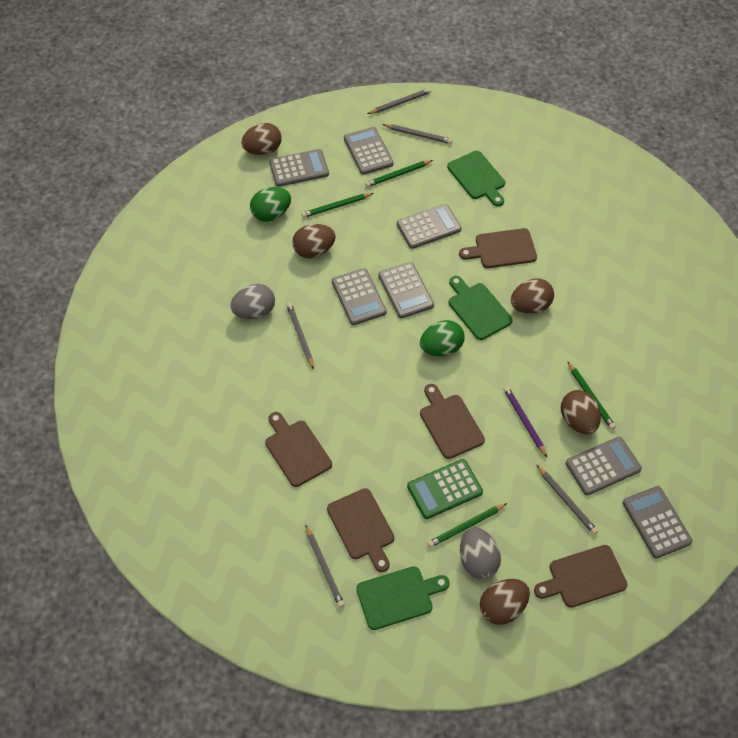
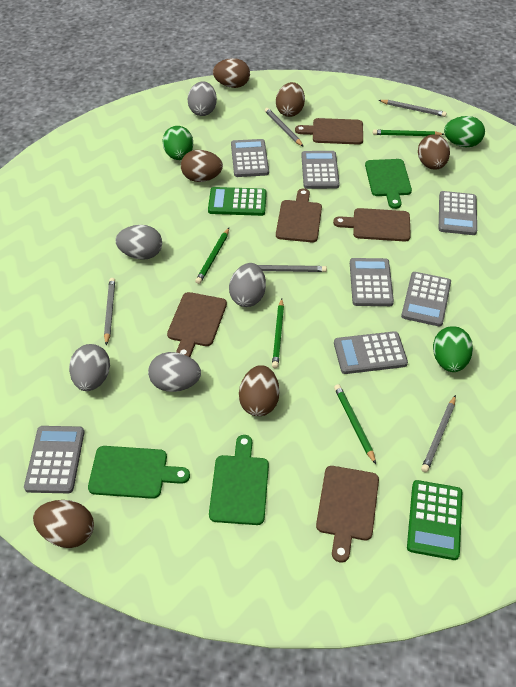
brown egg: 5 -> 6
green calculator: 1 -> 2
green egg: 2 -> 3
grey egg: 2 -> 5
purple pencil: 1 -> 0

